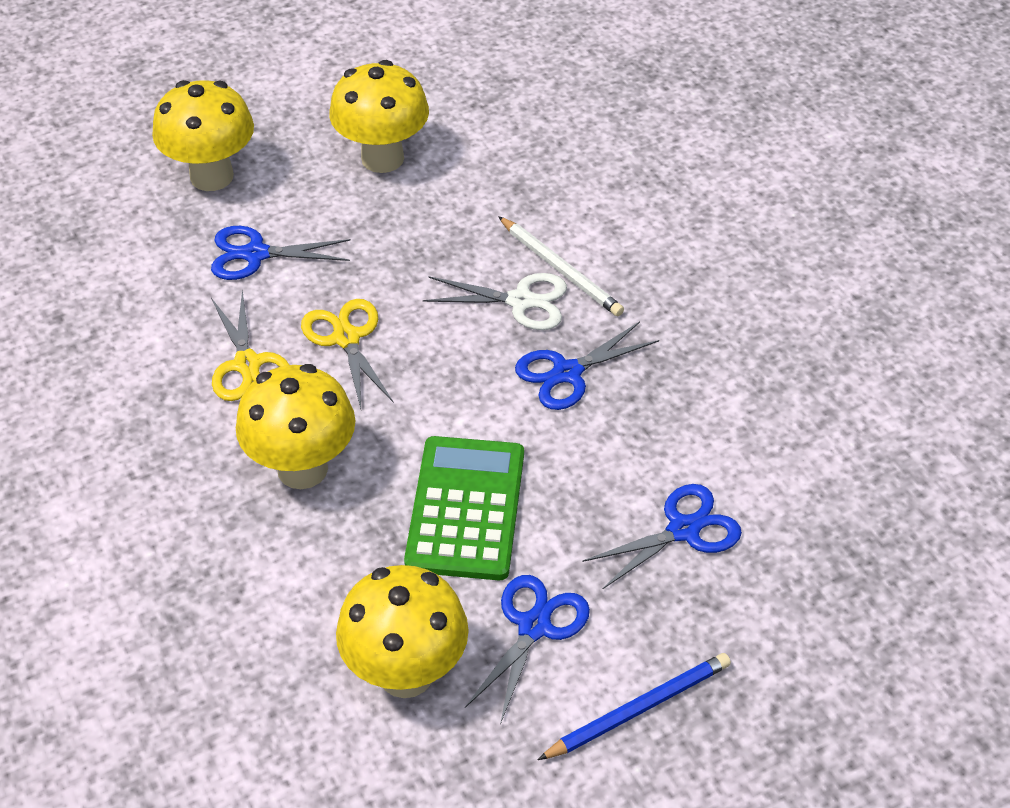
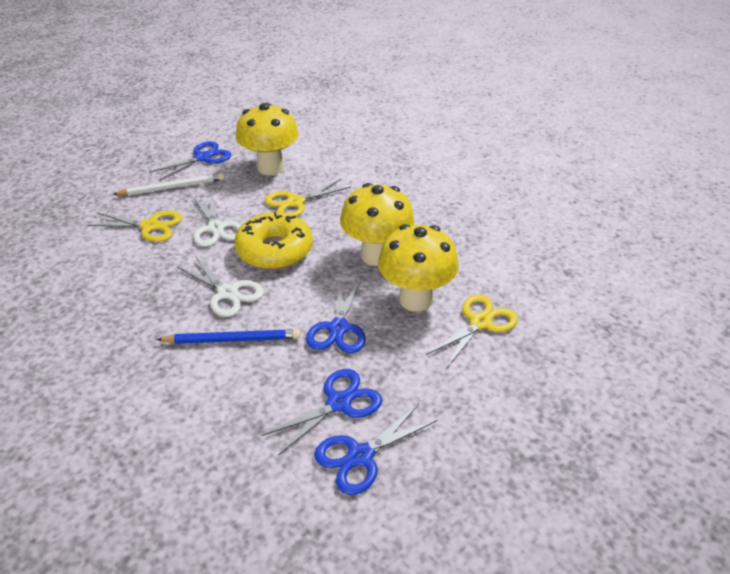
green calculator: 1 -> 0
white scissors: 1 -> 2
yellow donut: 0 -> 1
yellow mushroom: 4 -> 3
yellow scissors: 2 -> 3

